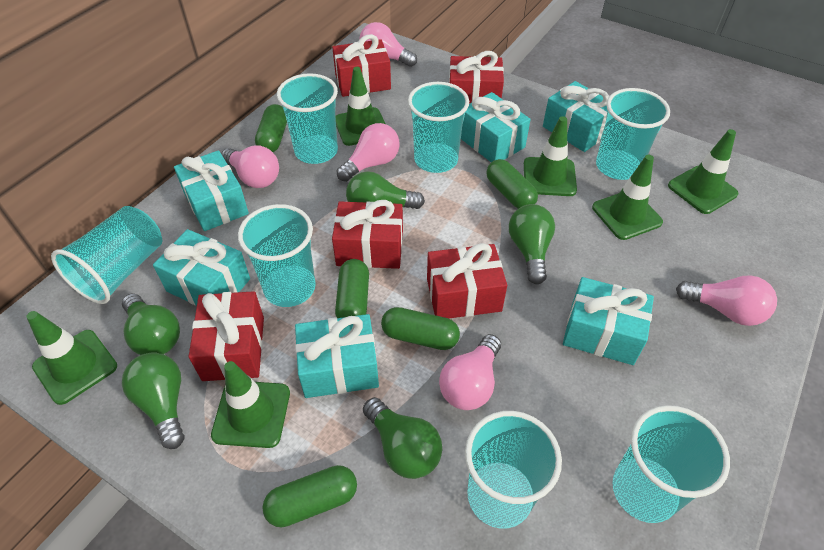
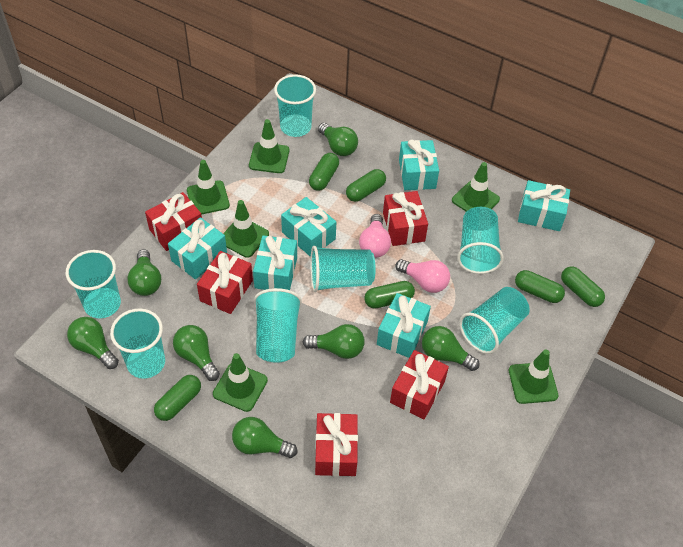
green capsule: 5 -> 6
green light bulb: 5 -> 7
pink light bulb: 5 -> 2

